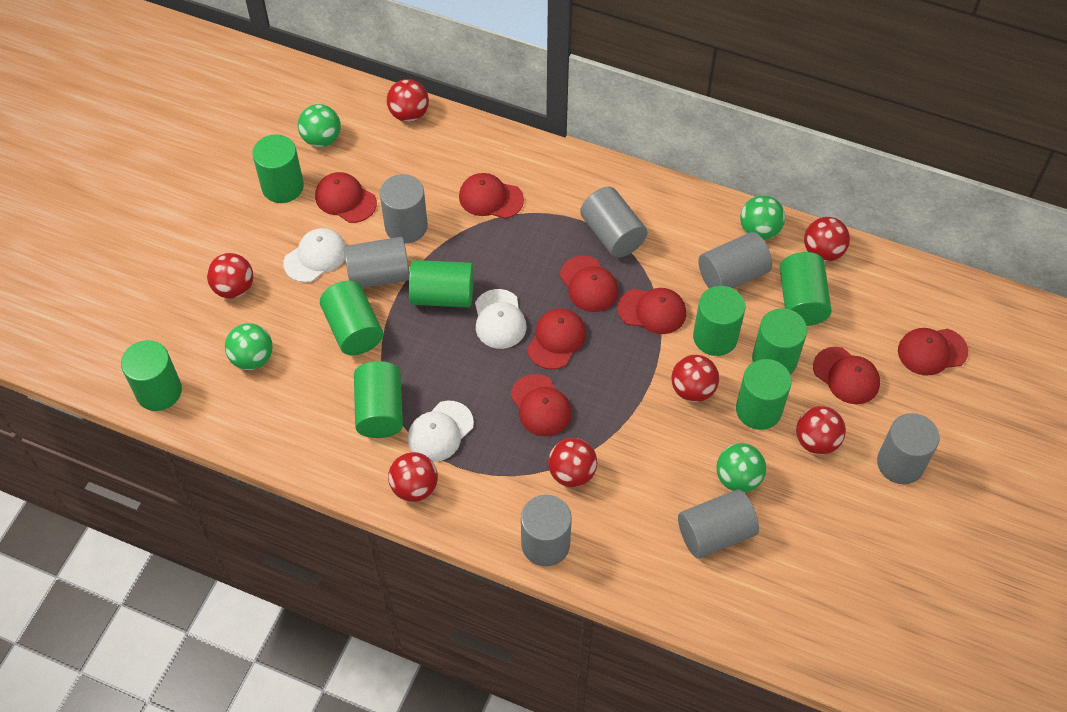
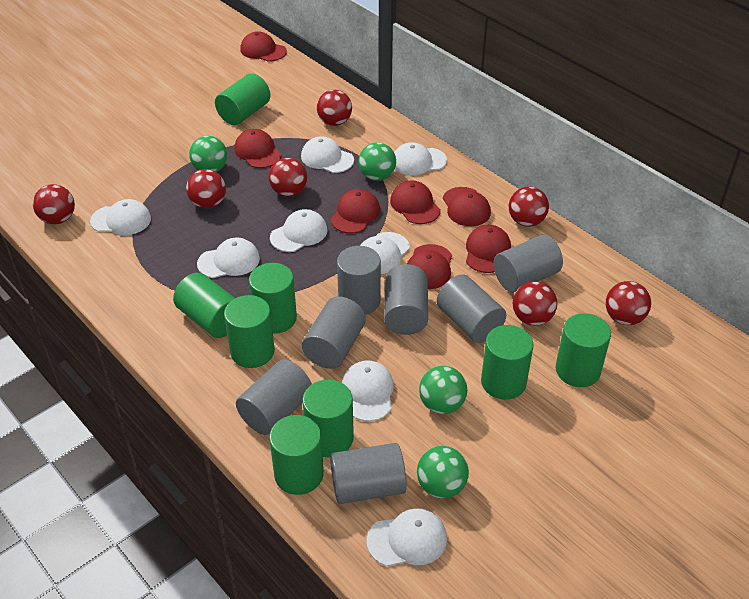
green cylinder: 9 -> 8
red cap: 8 -> 7
white cap: 3 -> 8

